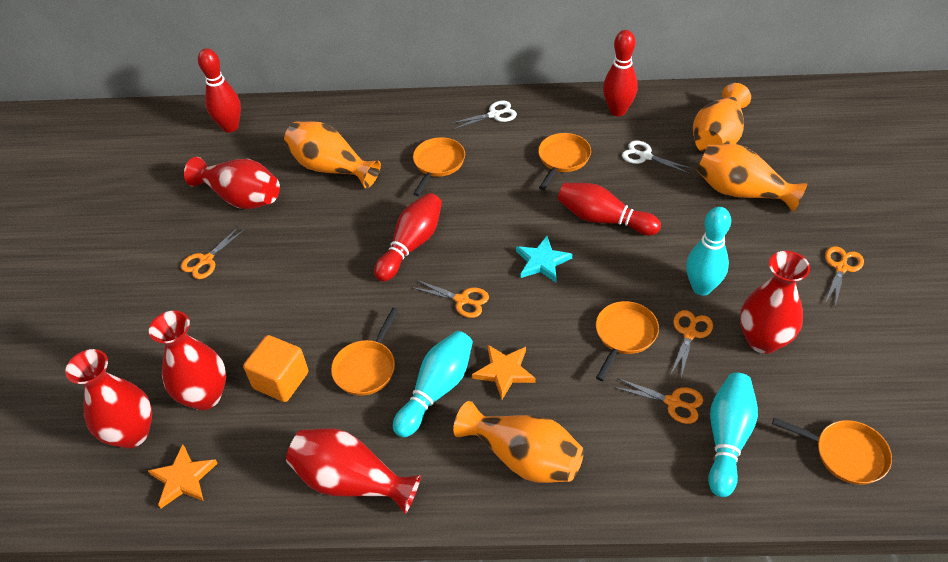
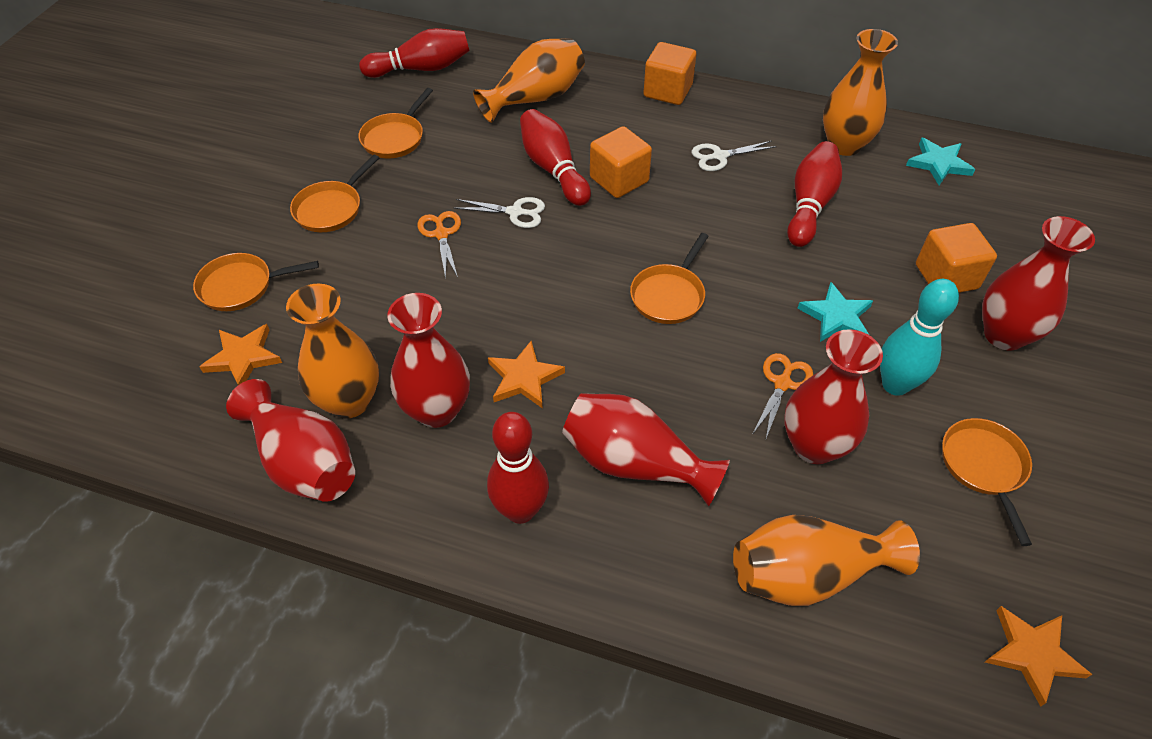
orange cube: 1 -> 3
orange scissors: 5 -> 2
orange star: 2 -> 3
turquoise bowling pin: 3 -> 1
turquoise star: 1 -> 2

